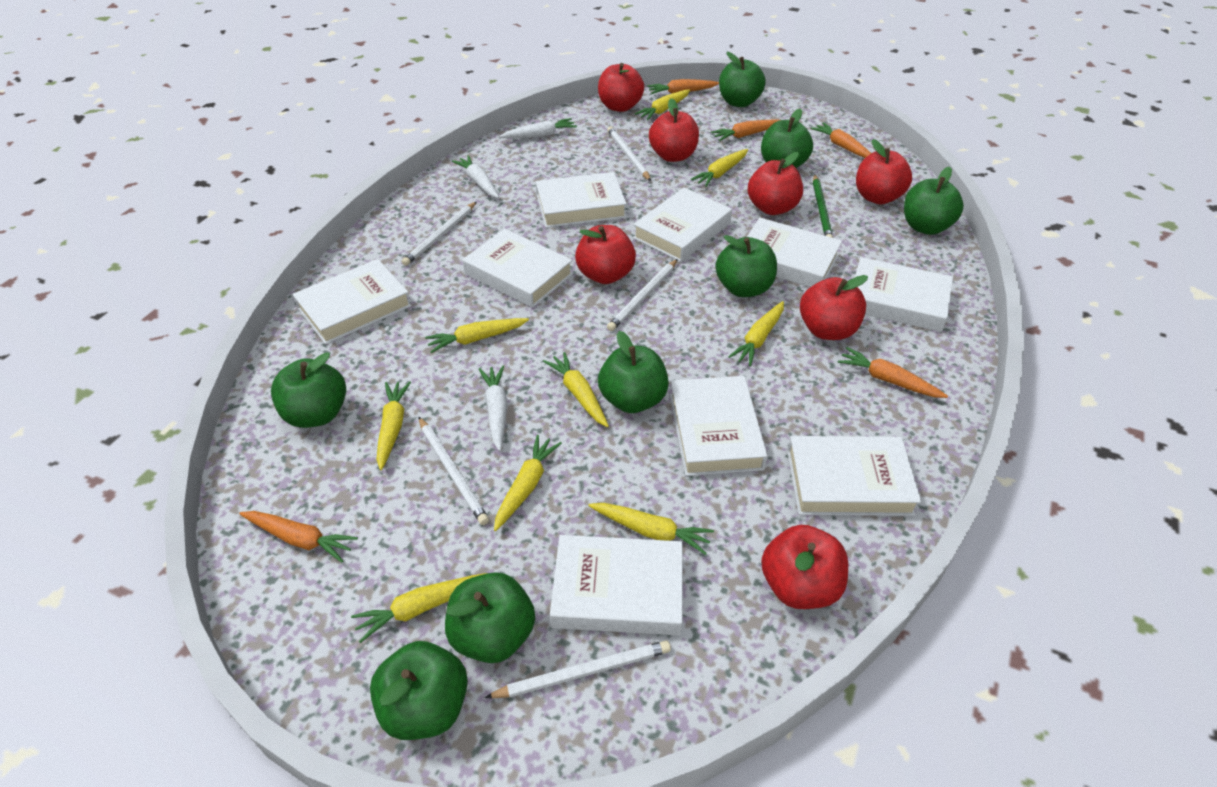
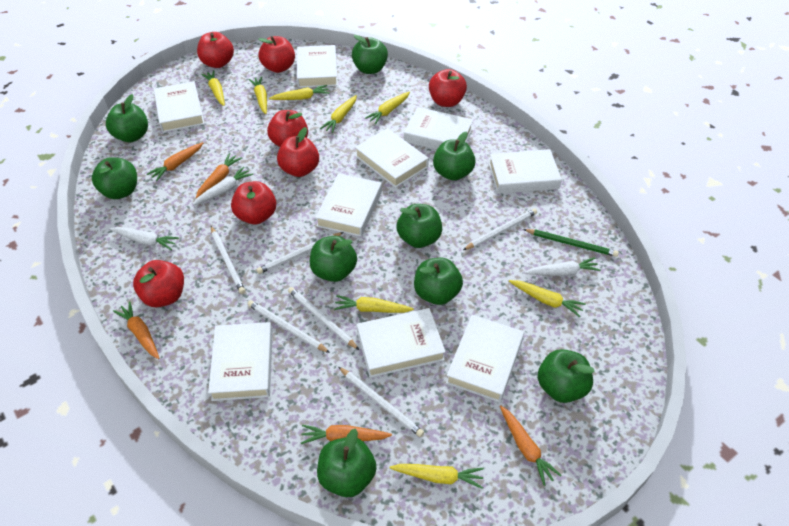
green apple: 8 -> 9
white pencil: 5 -> 6
yellow carrot: 9 -> 8

